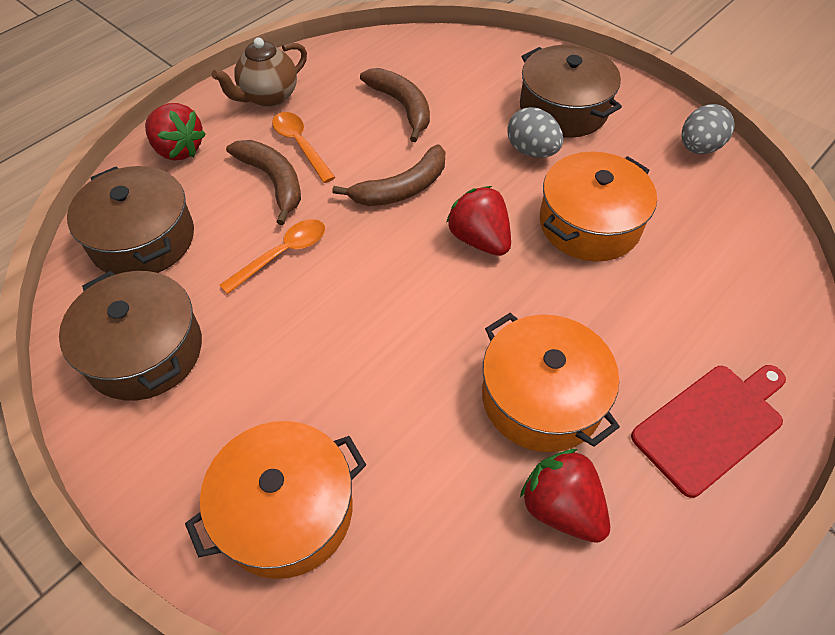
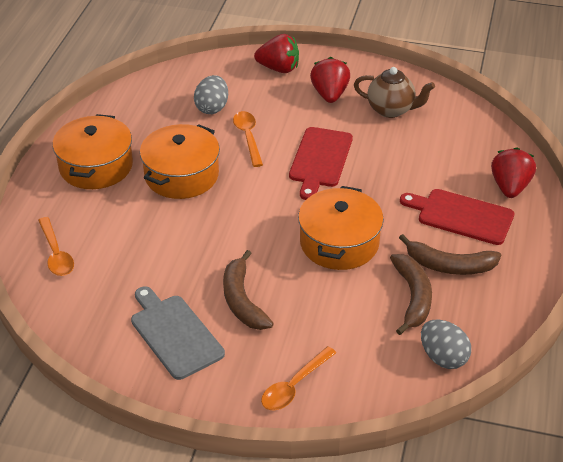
brown pot: 3 -> 0
grey cutting board: 0 -> 1
orange spoon: 2 -> 3
red cutting board: 1 -> 2

